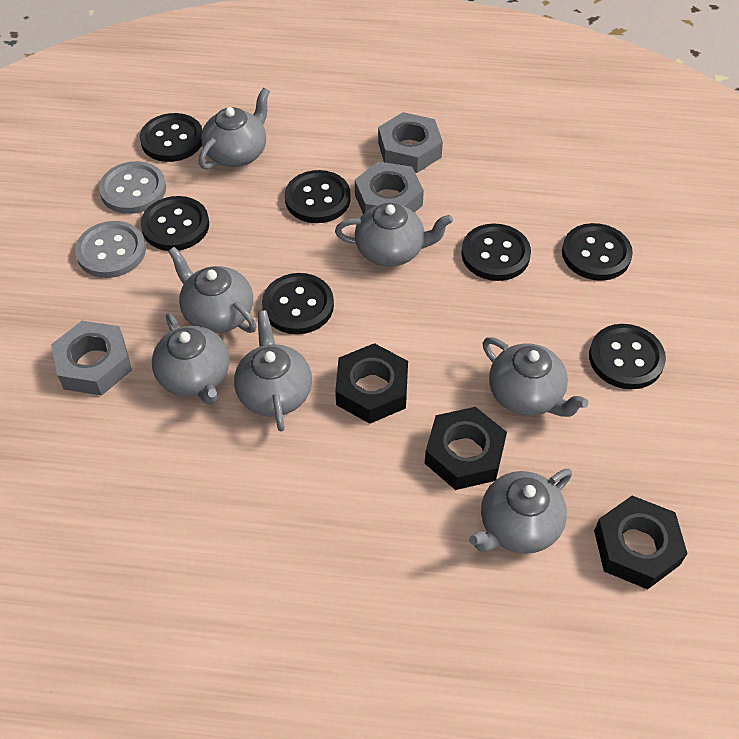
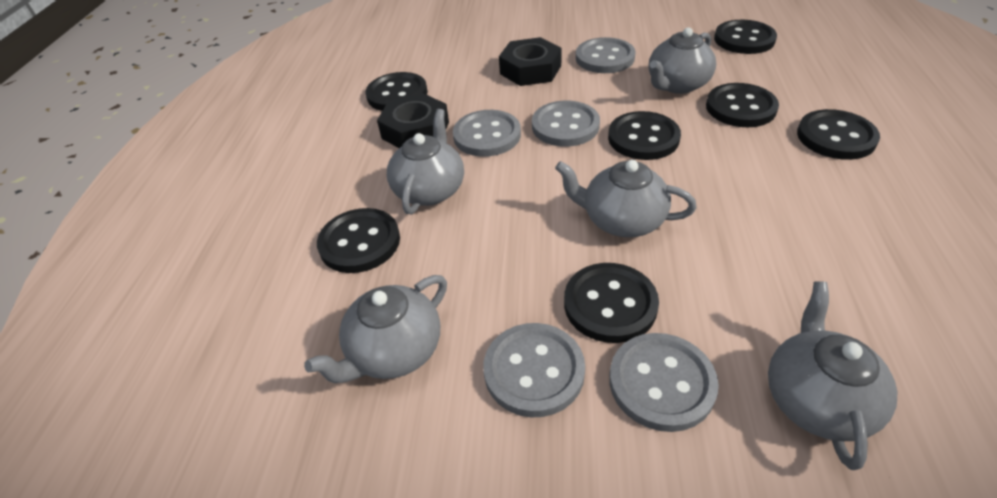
black nut: 3 -> 2
grey button: 2 -> 5
grey nut: 3 -> 0
grey teapot: 7 -> 5

